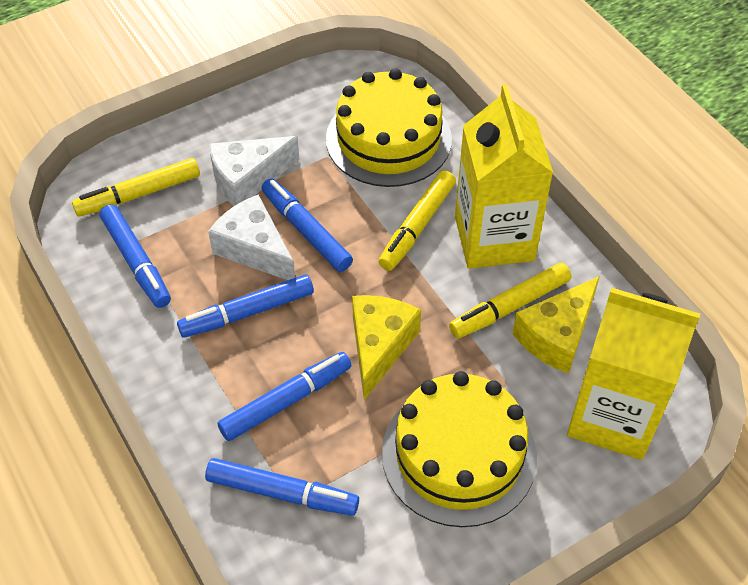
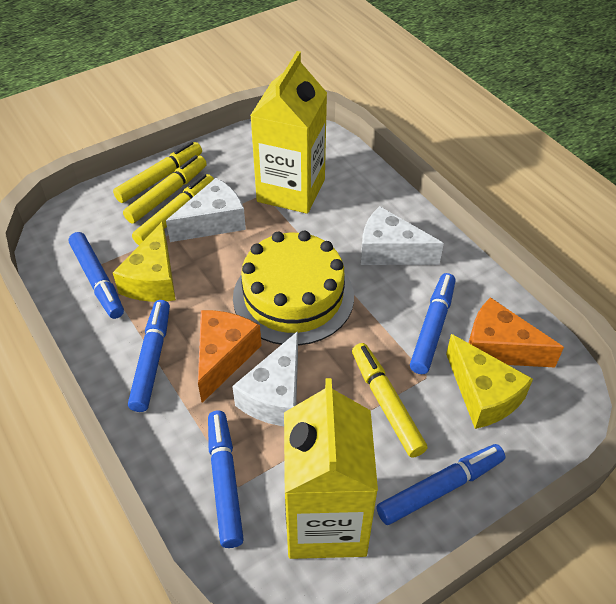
orange cheese: 0 -> 2
white cheese: 2 -> 3
yellow cake: 2 -> 1
yellow marker: 3 -> 4

